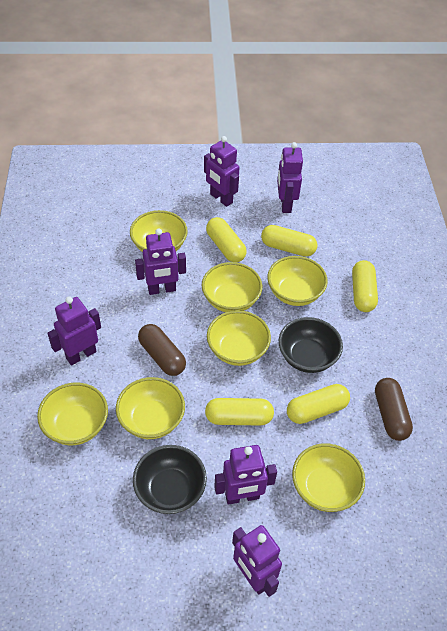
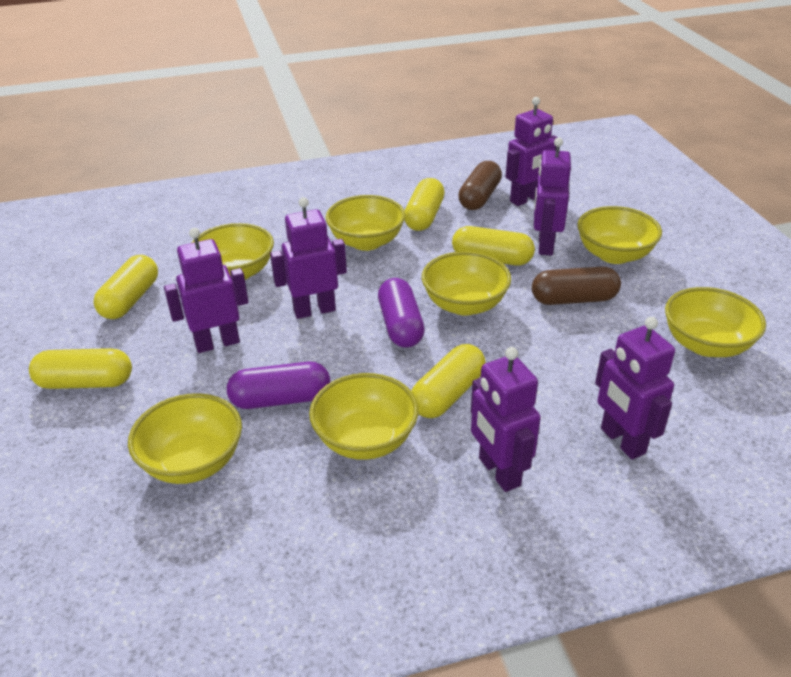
black bowl: 2 -> 0
purple capsule: 0 -> 2

